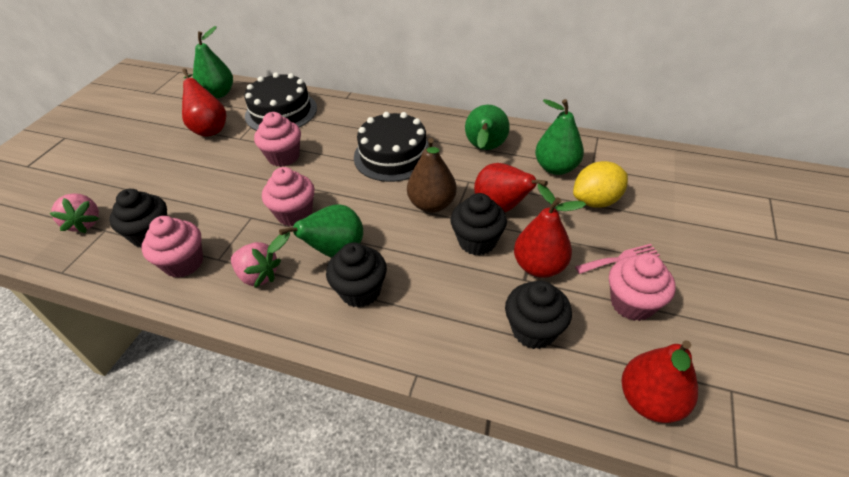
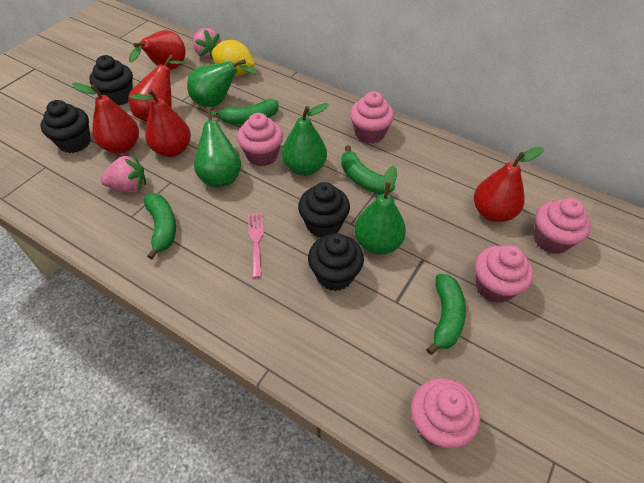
black cake: 2 -> 0
brown pear: 1 -> 0
green banana: 0 -> 4
pink cupcake: 4 -> 5
red pear: 4 -> 5

